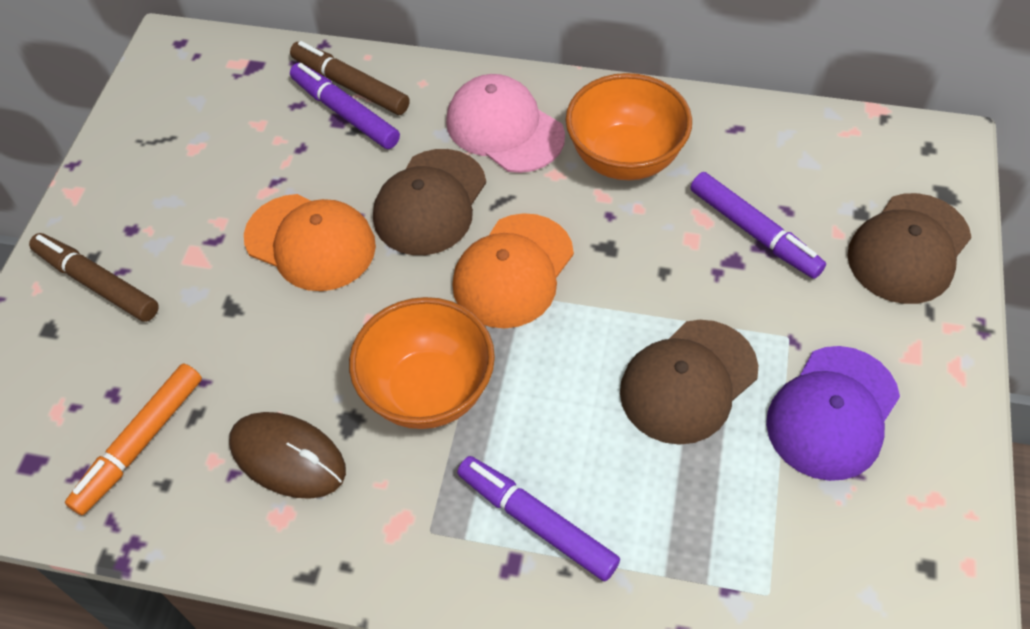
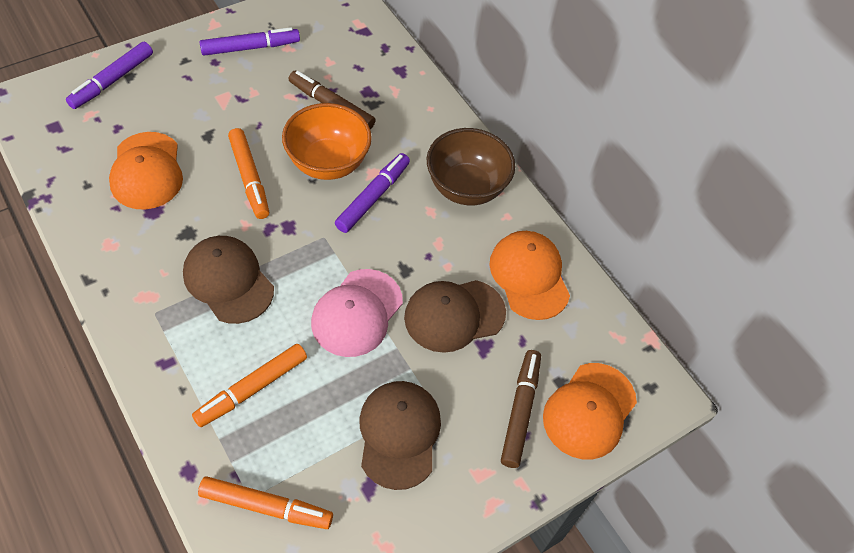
brown bowl: 0 -> 1
brown mouse: 1 -> 0
orange bowl: 2 -> 1
orange cap: 2 -> 3
orange marker: 1 -> 3
purple cap: 1 -> 0

